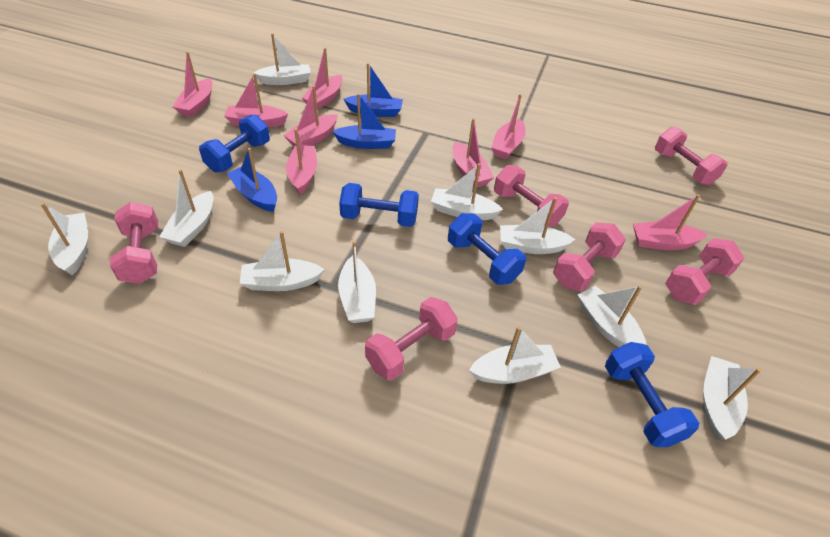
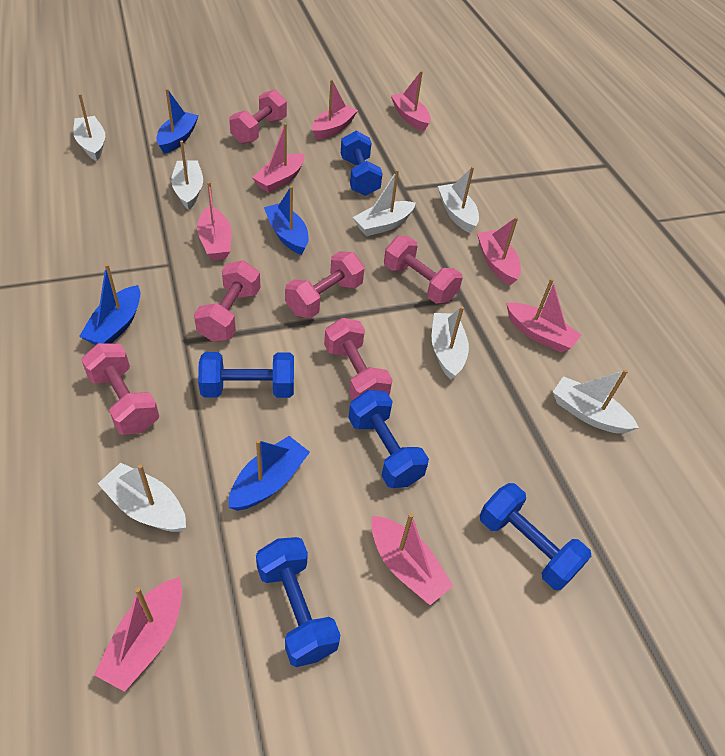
blue boat: 3 -> 4
blue dumbbell: 4 -> 5
white boat: 10 -> 7

